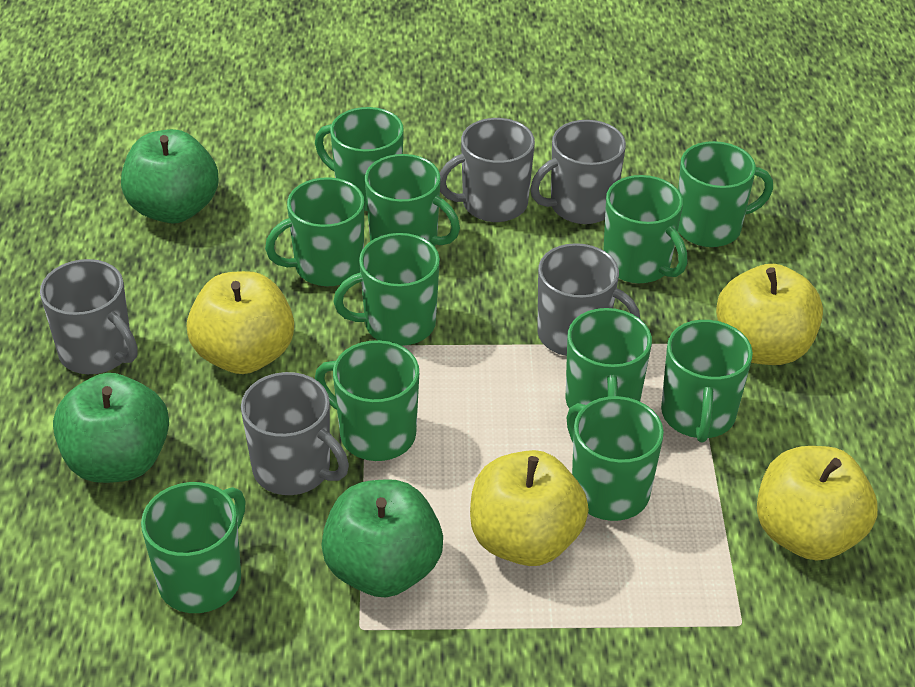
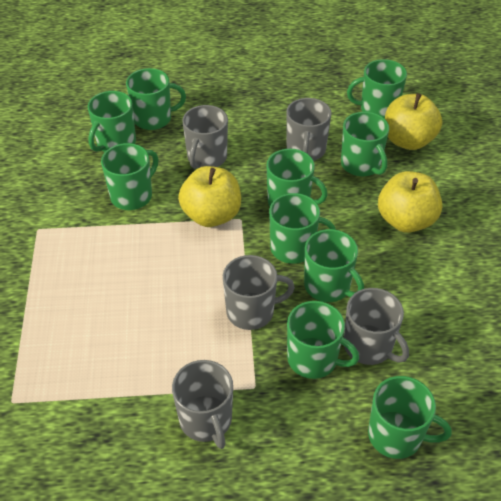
green apple: 3 -> 0
green mug: 11 -> 10
yellow apple: 4 -> 3

